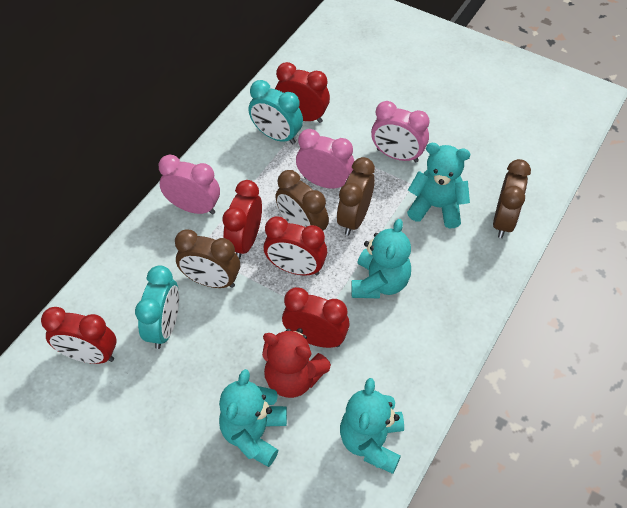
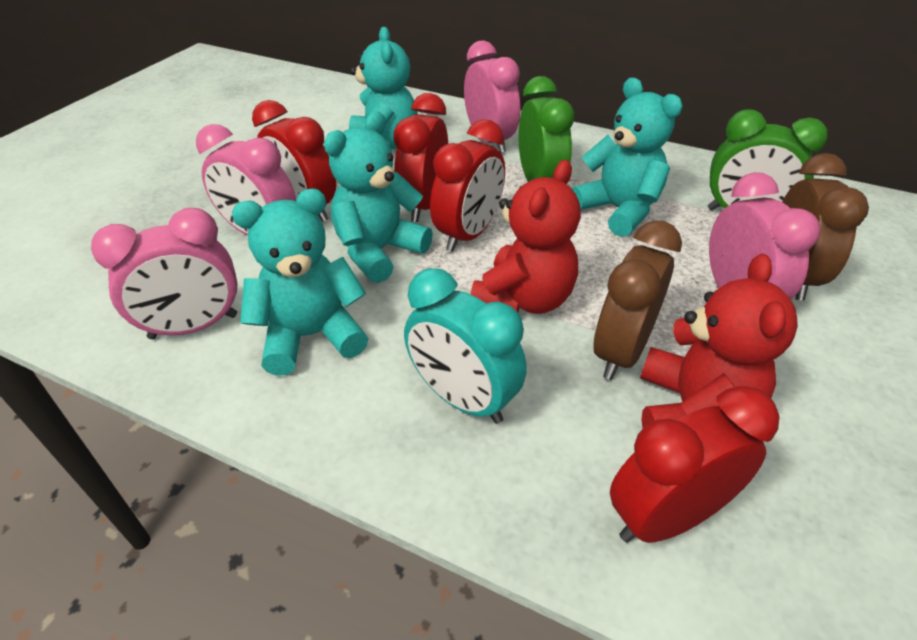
brown clock: 4 -> 2
green clock: 0 -> 2
pink clock: 3 -> 4
red clock: 5 -> 4
red teddy bear: 1 -> 2
turquoise clock: 2 -> 1

